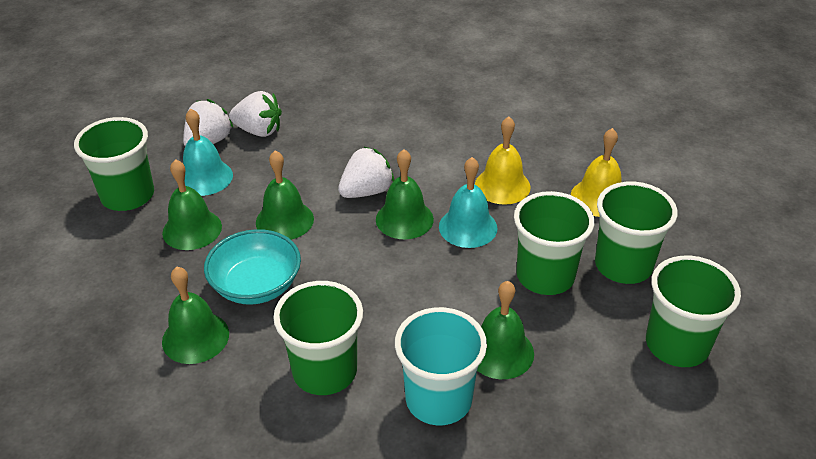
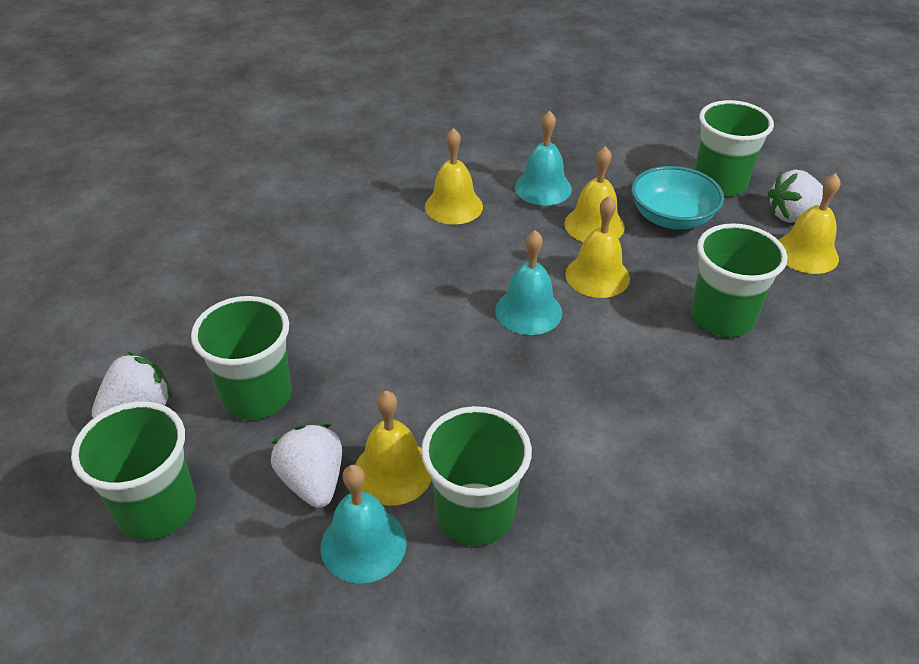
green bell: 5 -> 0
turquoise bell: 2 -> 3
turquoise cup: 1 -> 0
yellow bell: 2 -> 5

